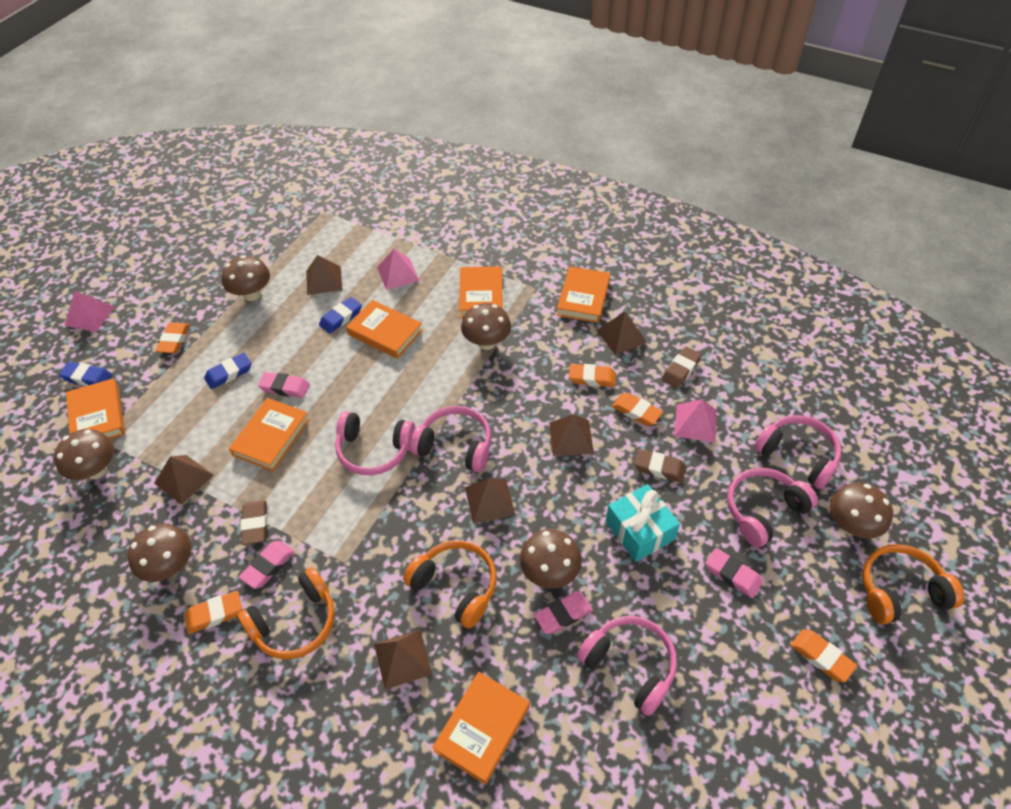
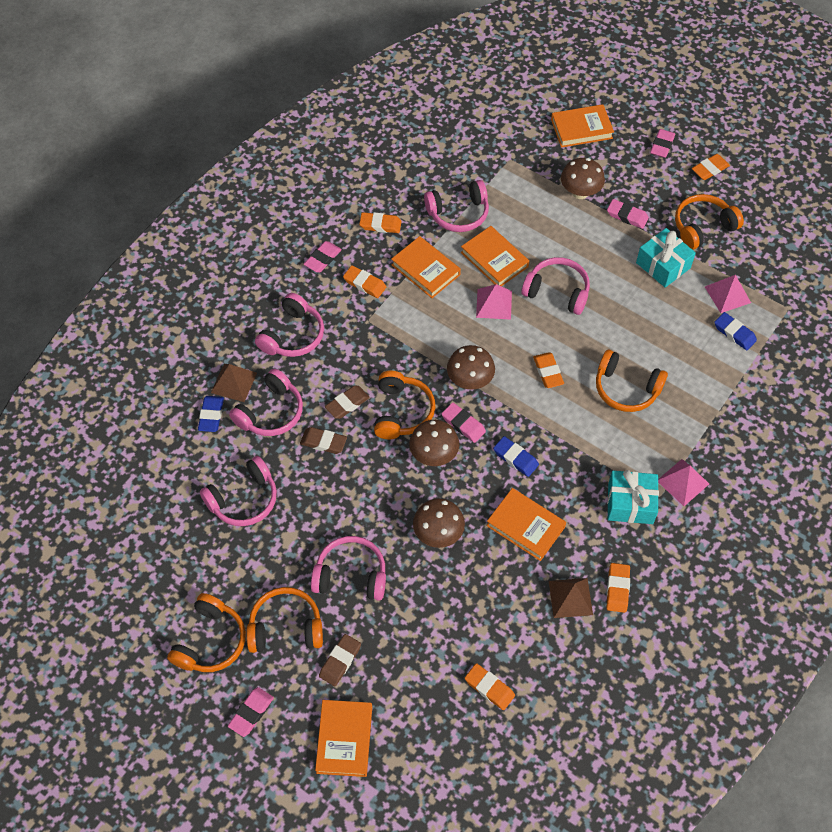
brown mushroom: 6 -> 4
brown pyramid: 6 -> 2
orange book: 6 -> 5
orange eraser: 5 -> 6
orange headphones: 3 -> 5
pink eraser: 4 -> 5
pink headphones: 5 -> 6
turquoise gift: 1 -> 2

